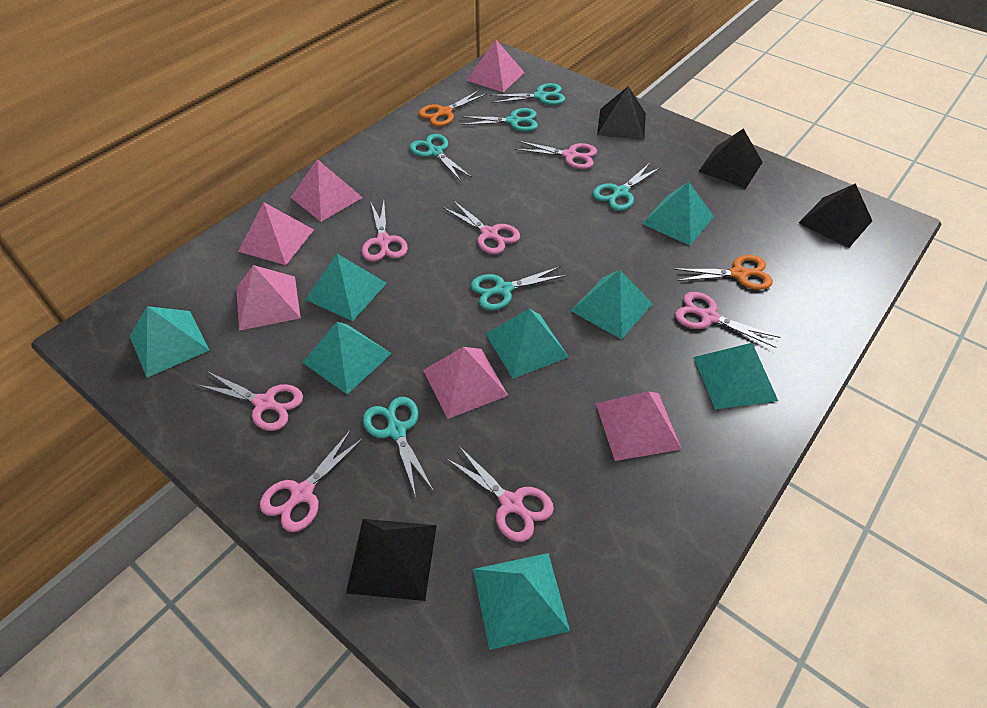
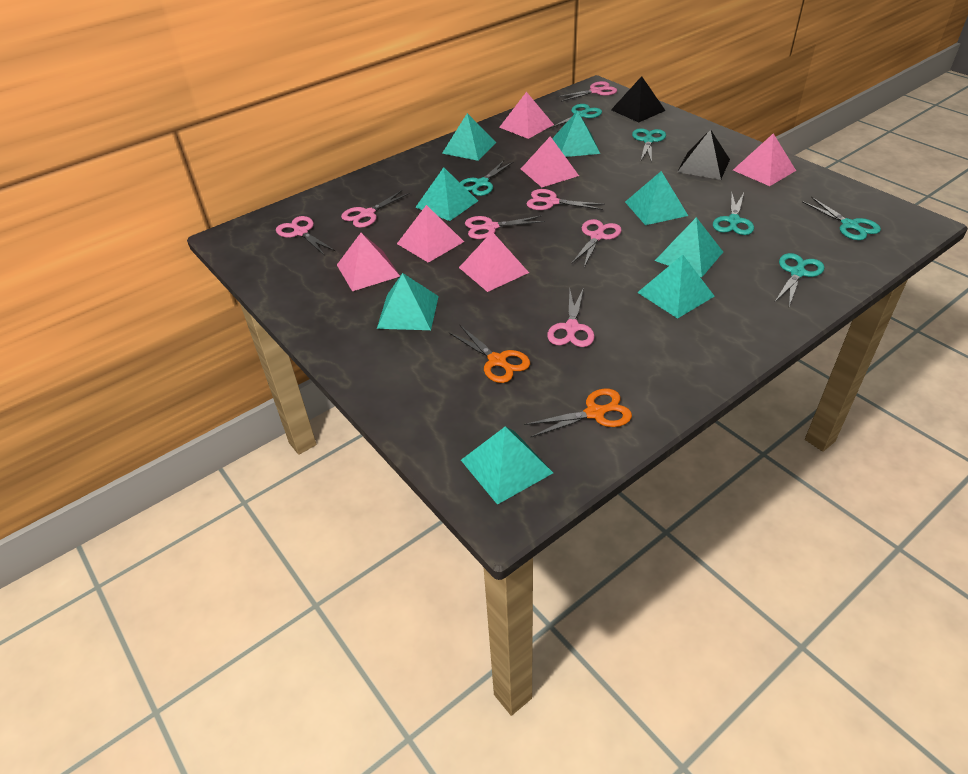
black pyramid: 4 -> 2

